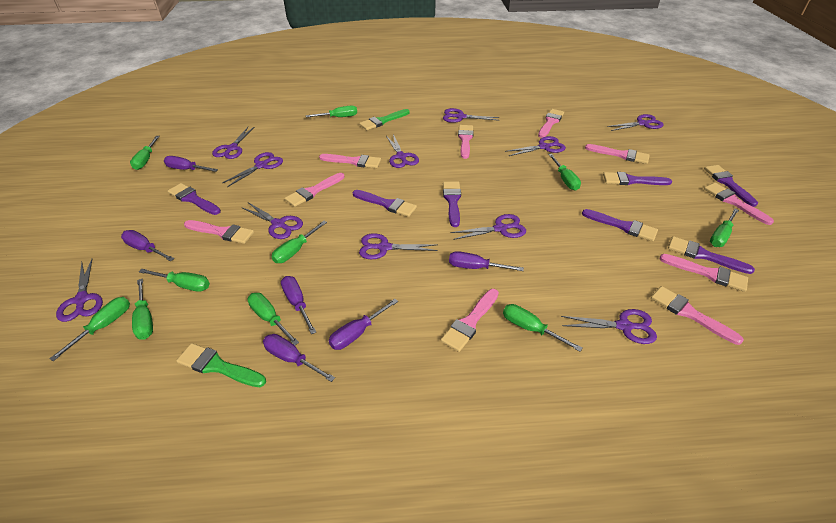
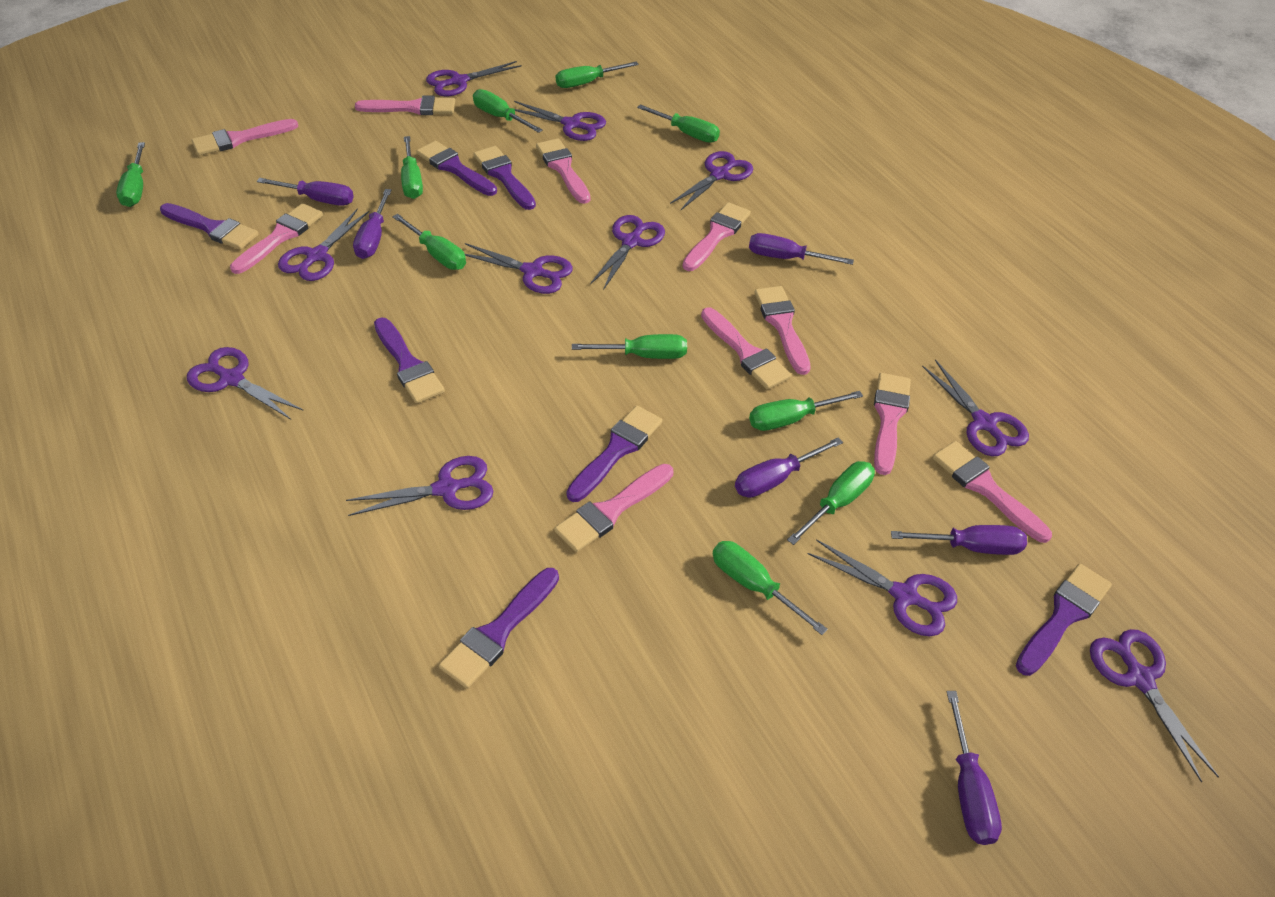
green brush: 2 -> 0

